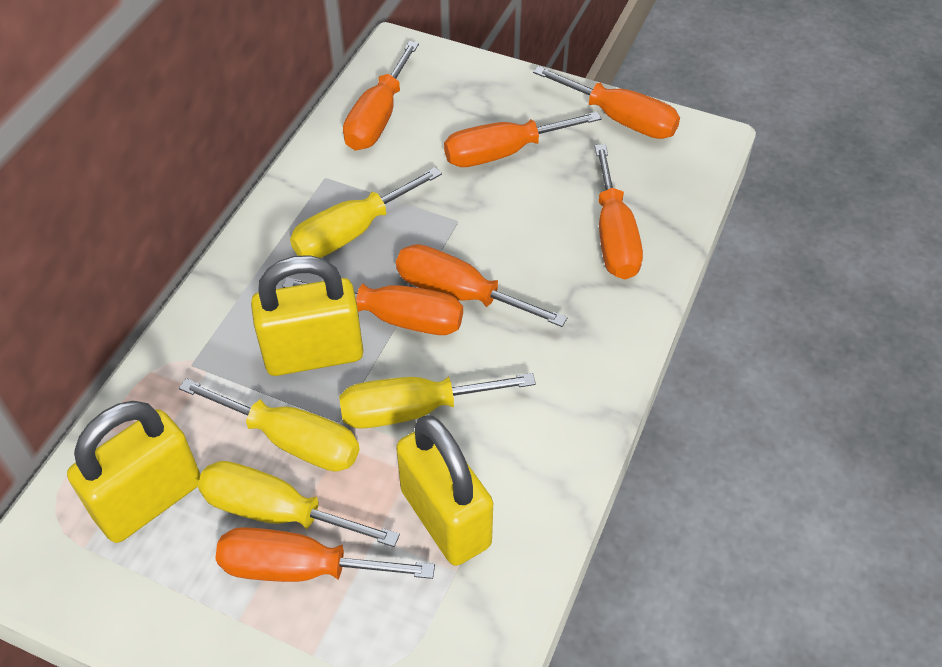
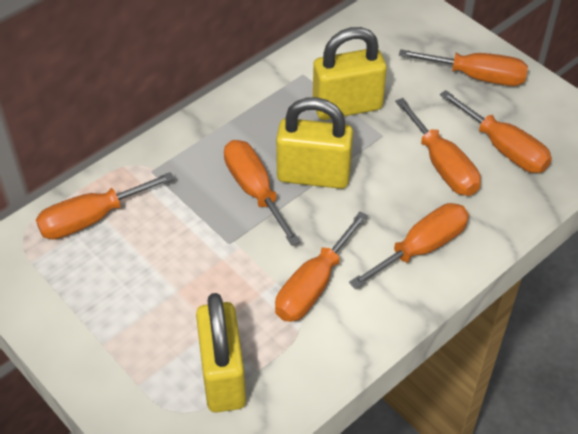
yellow screwdriver: 4 -> 0

